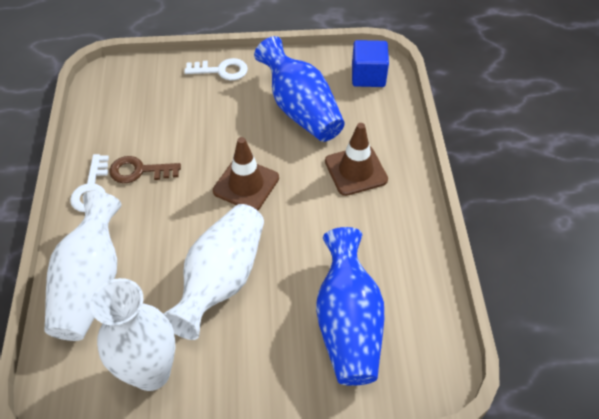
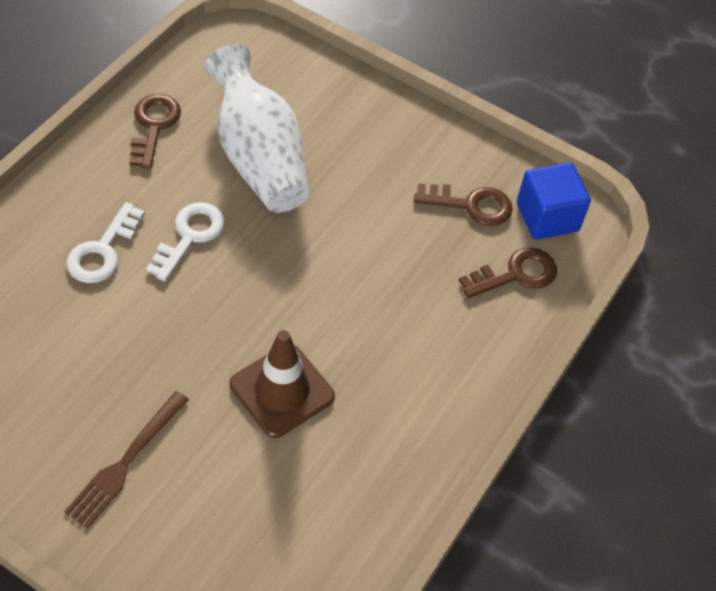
blue vase: 2 -> 0
brown fork: 0 -> 1
brown key: 1 -> 3
brown traffic cone: 2 -> 1
white vase: 3 -> 1

